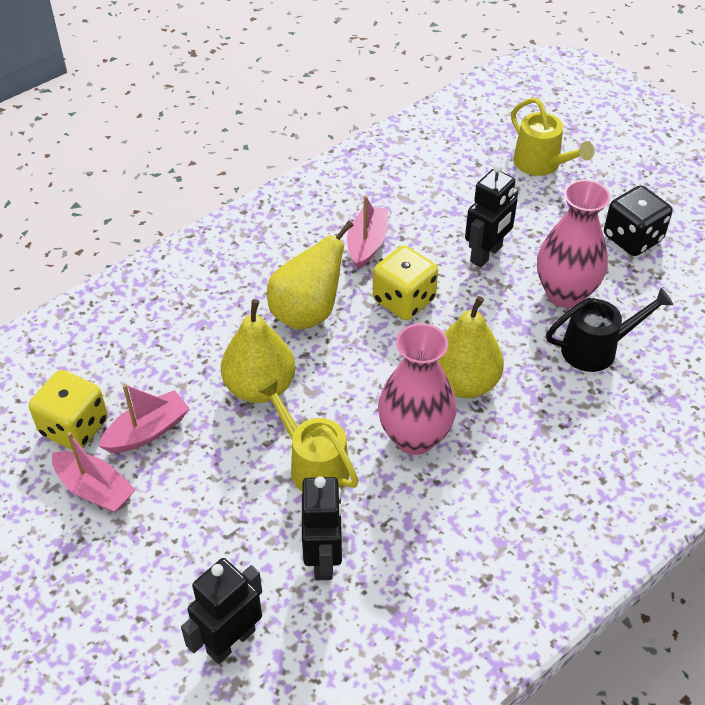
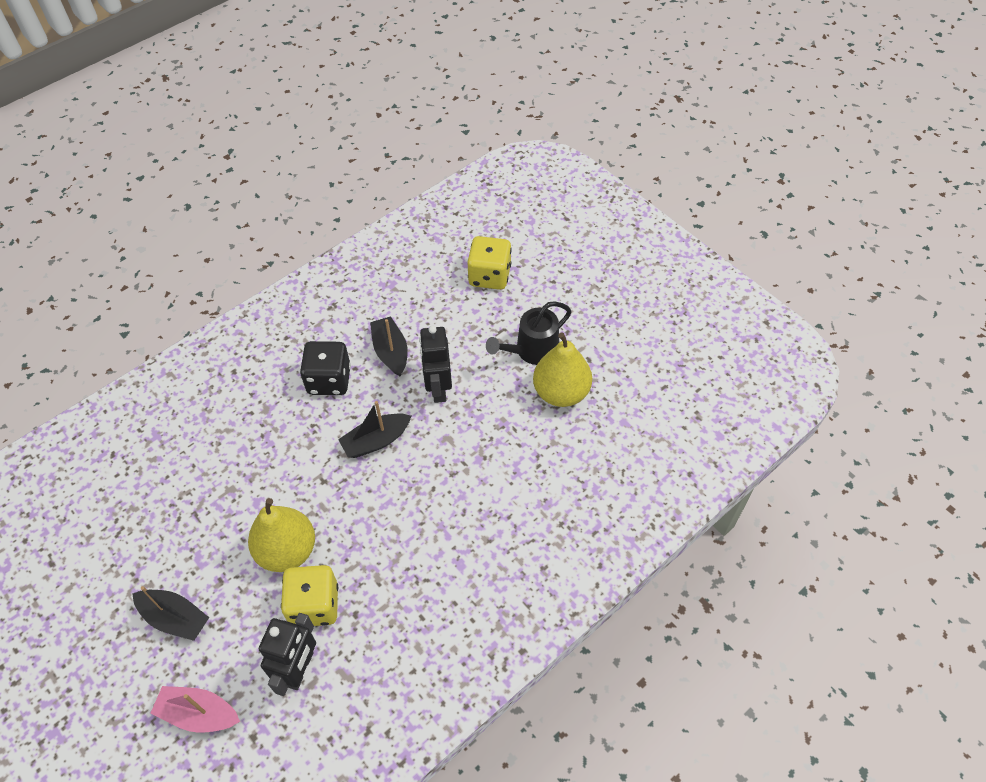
black boat: 0 -> 3
black robot: 3 -> 2
pink boat: 3 -> 1
pink vase: 2 -> 0
yellow pear: 3 -> 2
yellow watering can: 2 -> 0

